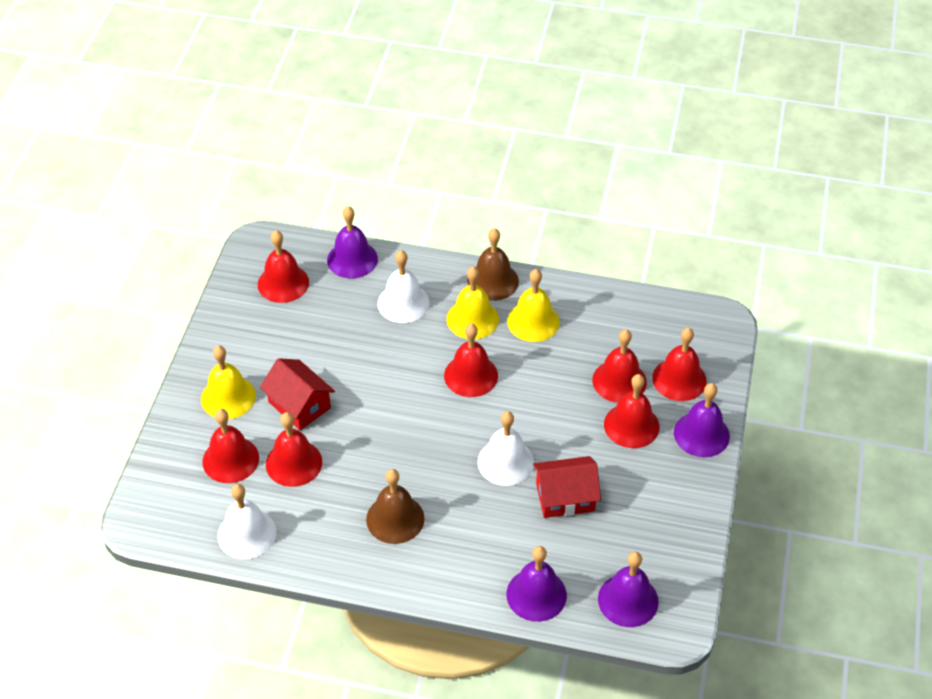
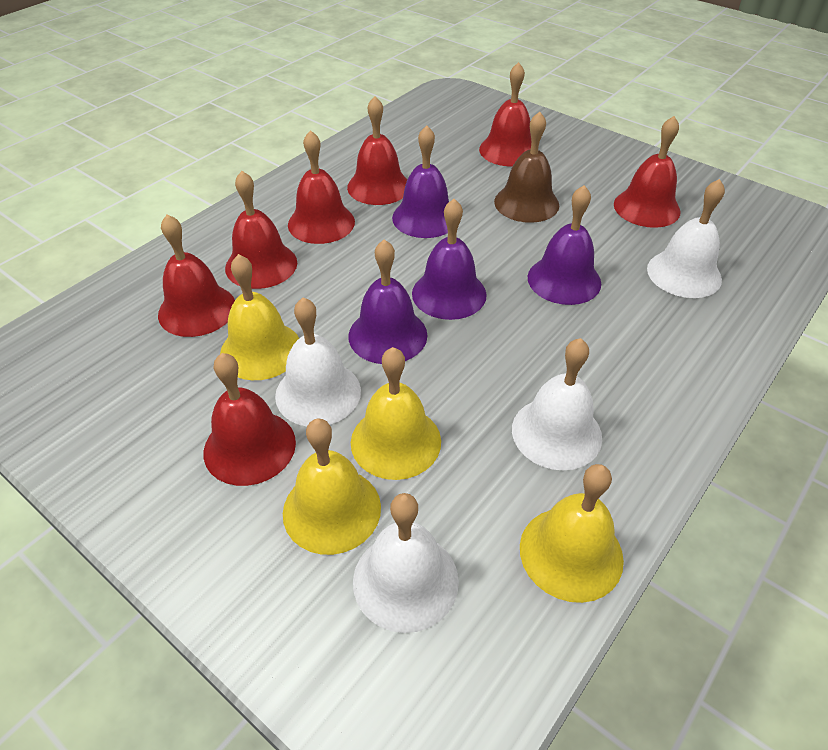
brown bell: 2 -> 1
red house: 2 -> 0
white bell: 3 -> 4
yellow bell: 3 -> 4

